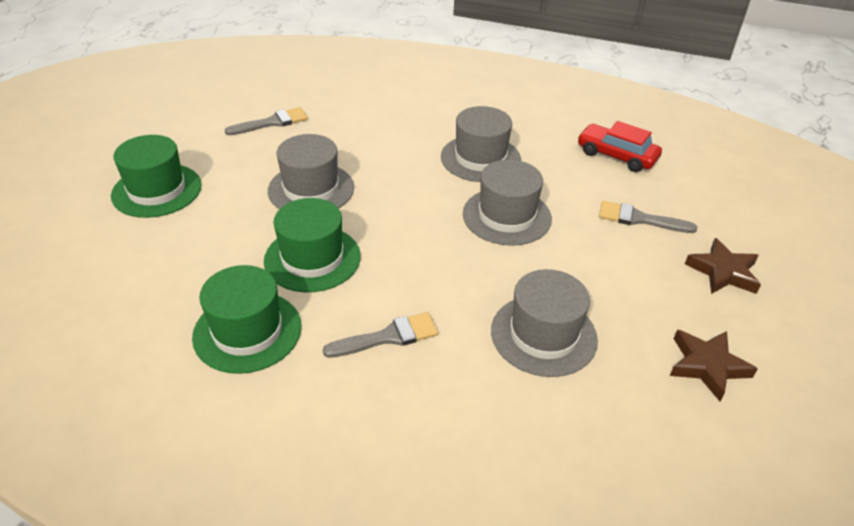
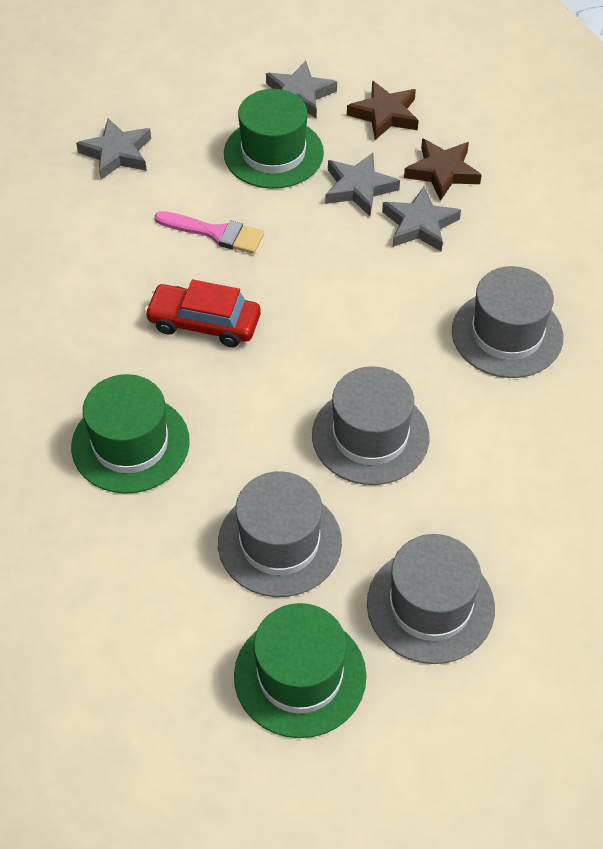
grey brush: 3 -> 0
grey star: 0 -> 4
pink brush: 0 -> 1

